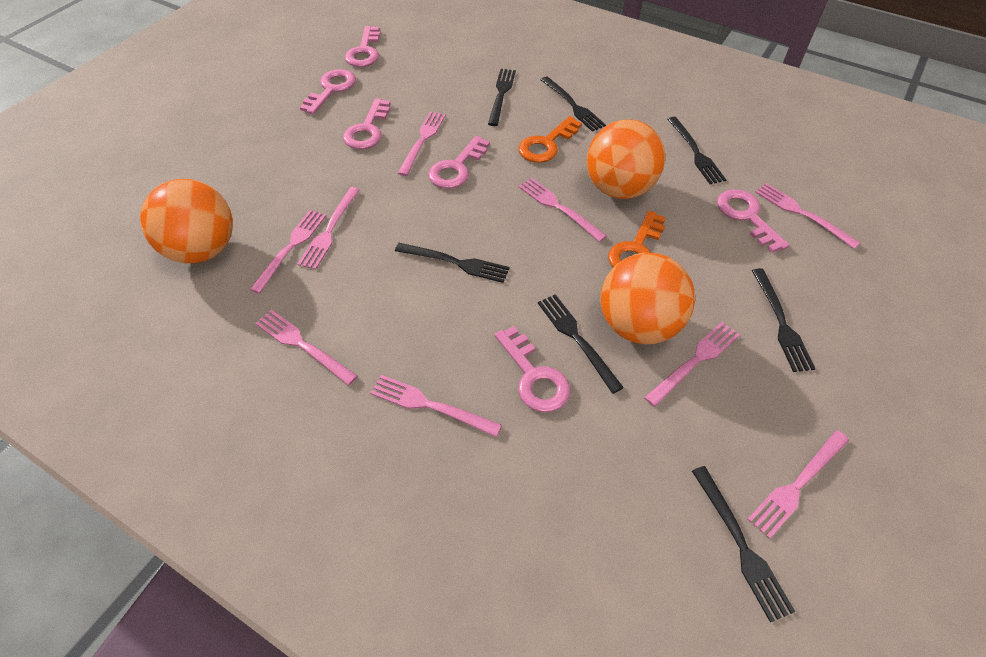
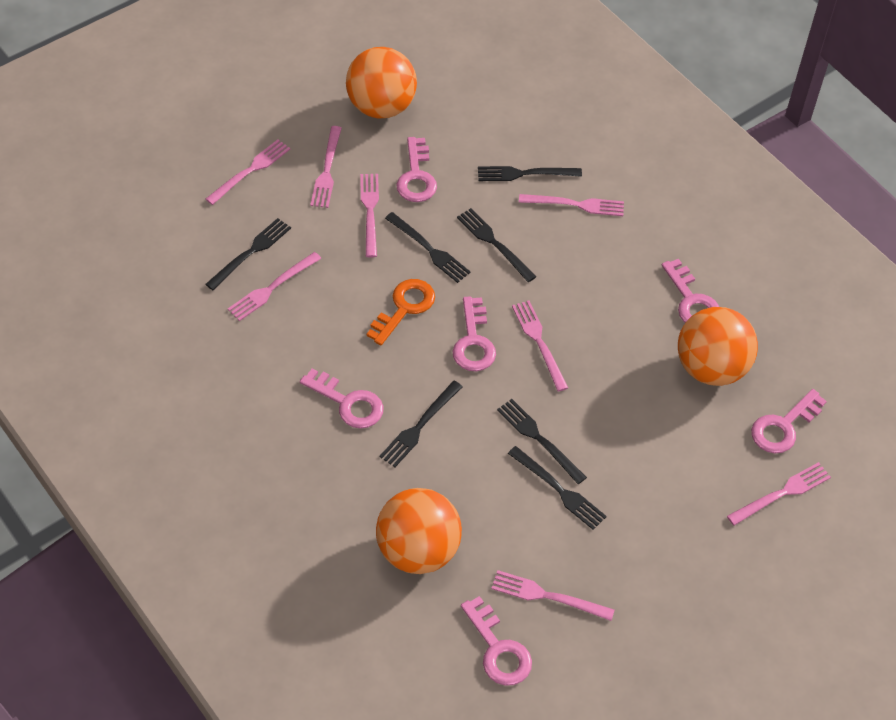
orange key: 2 -> 1
pink fork: 9 -> 8

